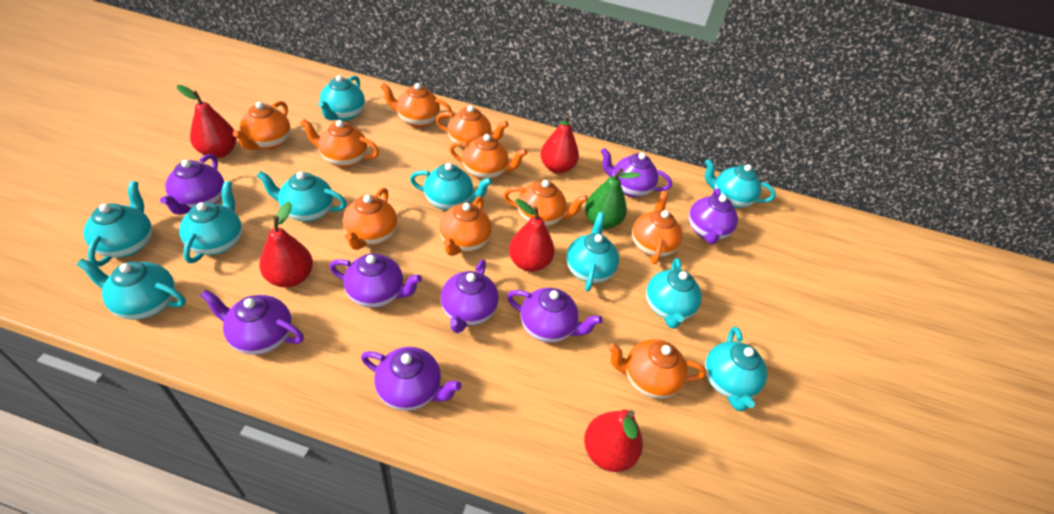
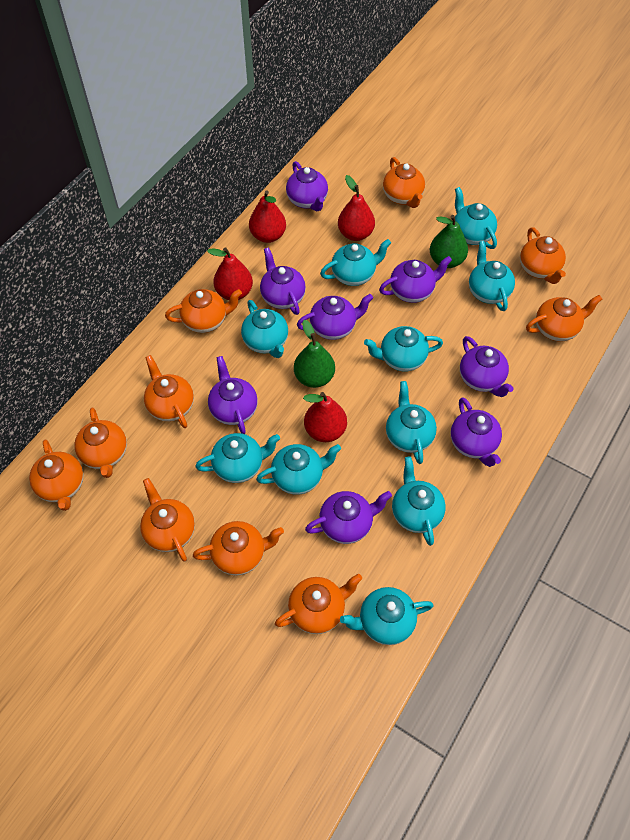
green pear: 1 -> 2
red pear: 5 -> 4

